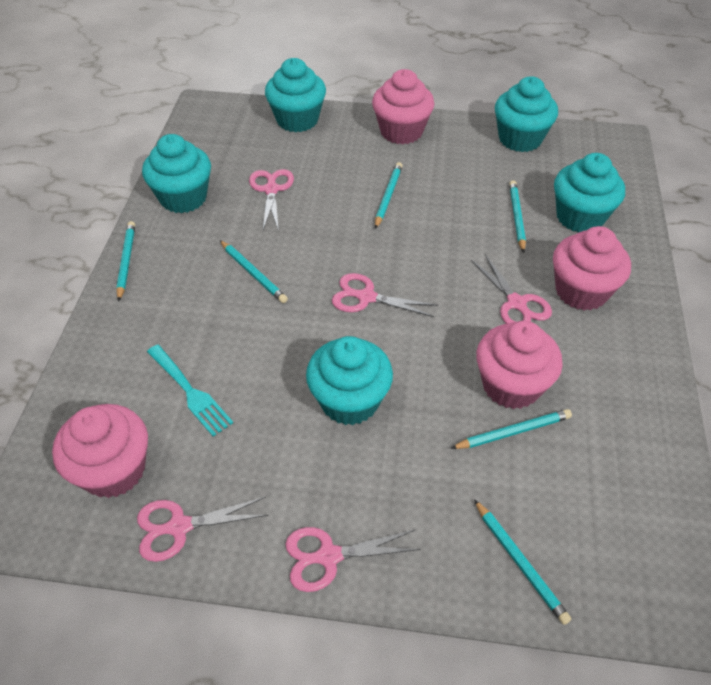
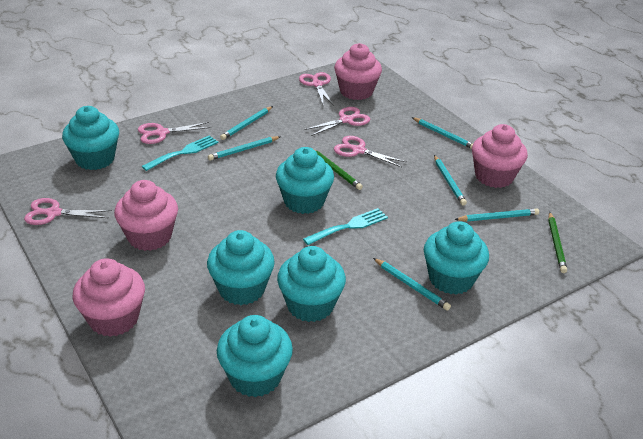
green pencil: 0 -> 2
turquoise cupcake: 5 -> 6
turquoise fork: 1 -> 2

